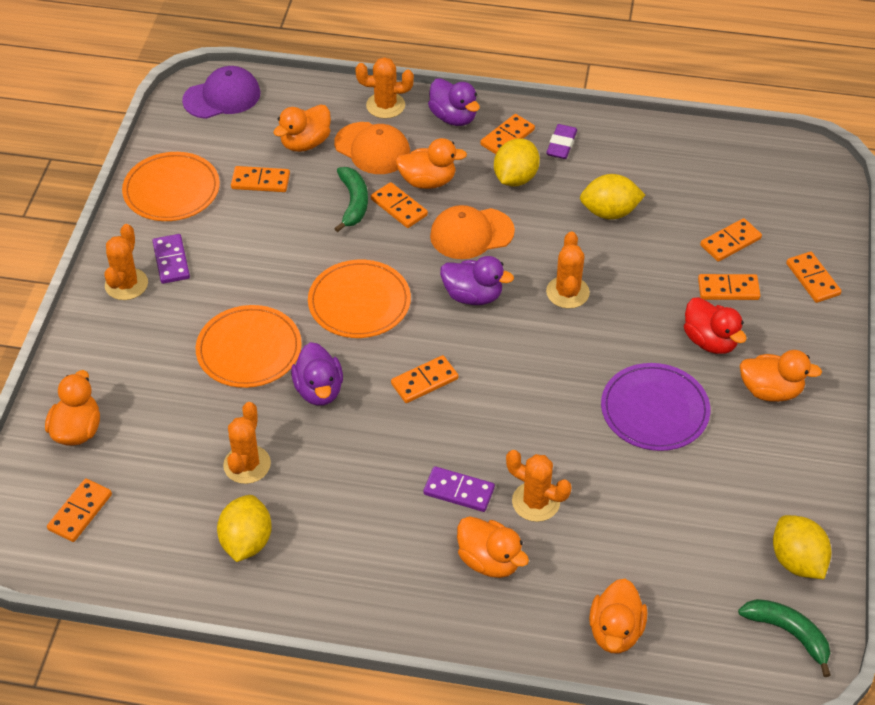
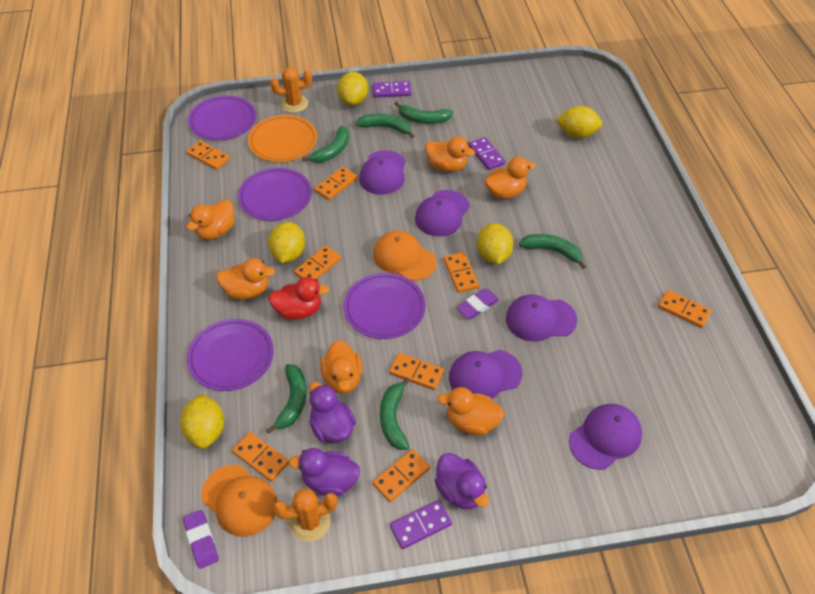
green banana: 2 -> 6
orange cactus: 5 -> 2
orange plate: 3 -> 1
purple cap: 1 -> 5
purple domino: 2 -> 3
purple eraser: 1 -> 2
purple plate: 1 -> 4
yellow lemon: 4 -> 5

